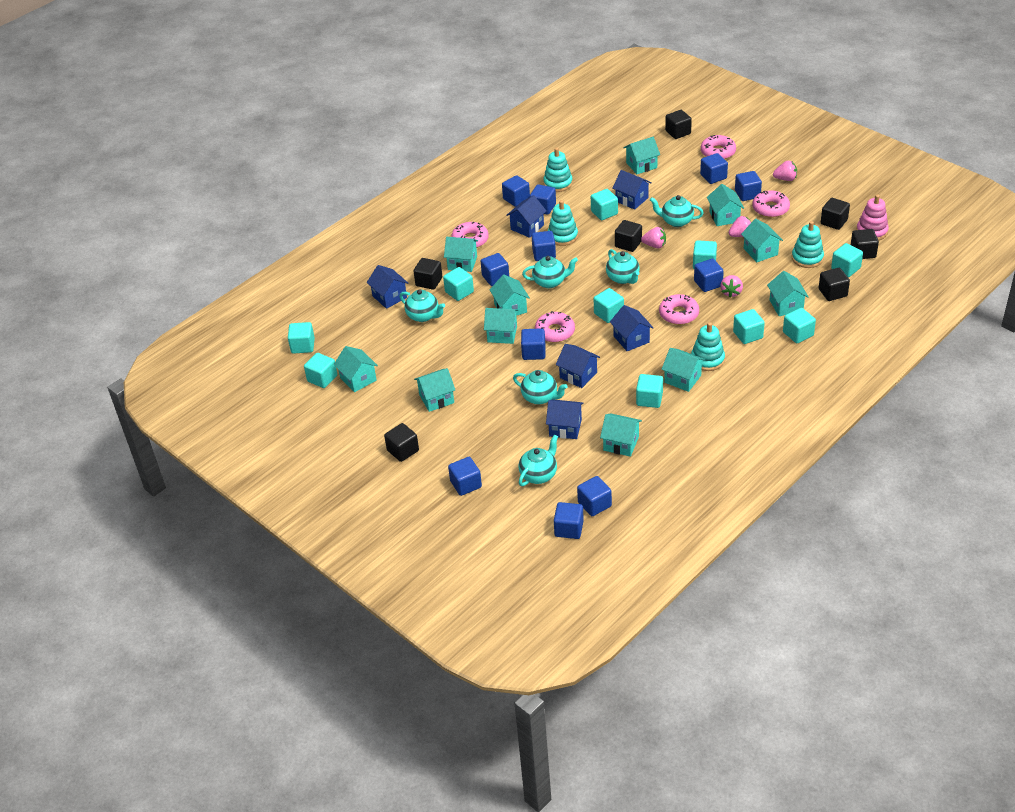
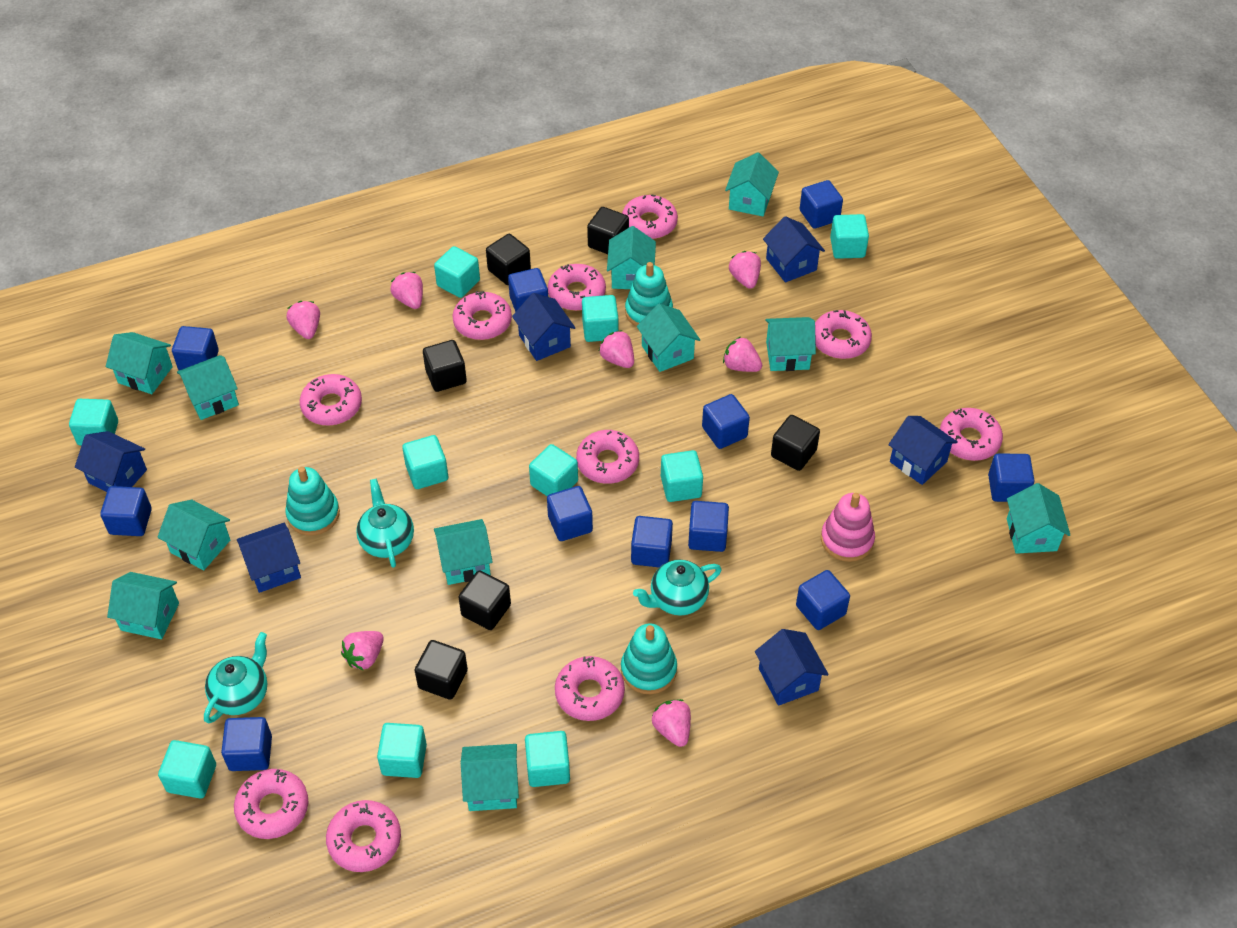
black cube: 7 -> 6
pink donut: 5 -> 10
pink strawberry: 4 -> 7
turquoise stacking toy: 4 -> 3
turquoise teapot: 6 -> 3

